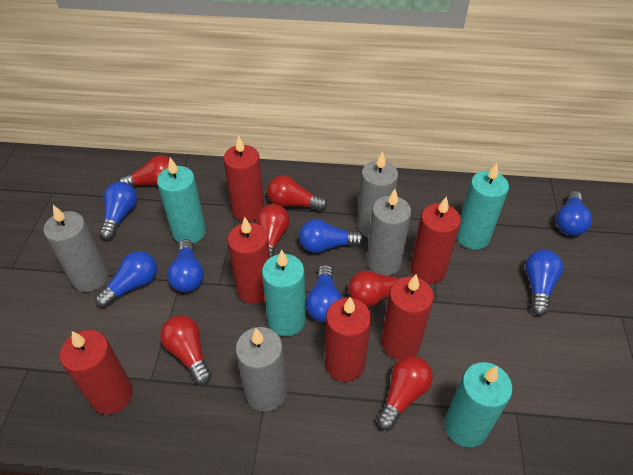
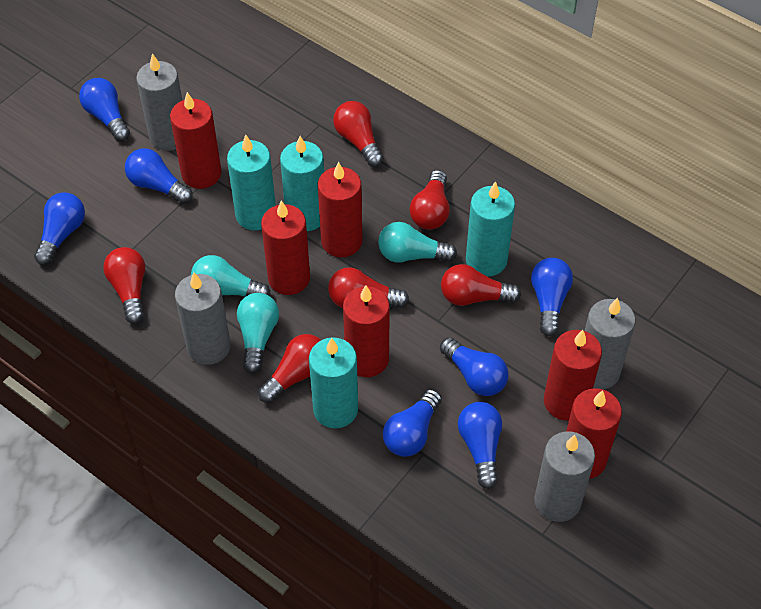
turquoise light bulb: 0 -> 3

